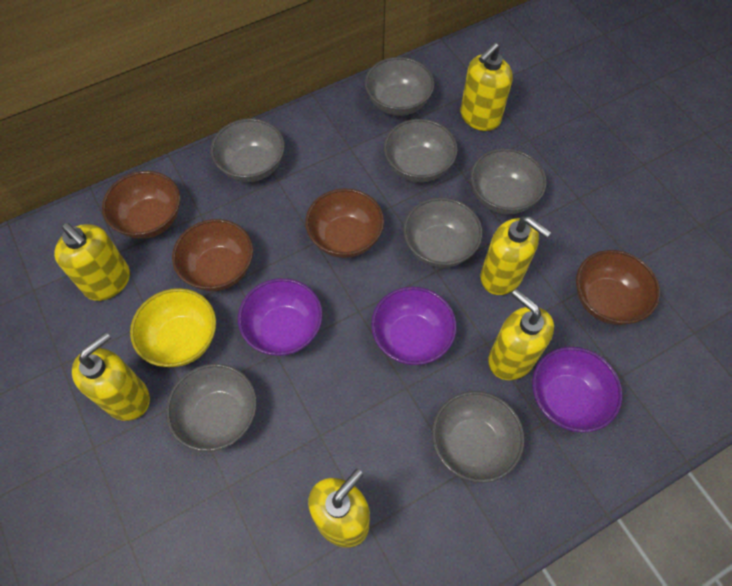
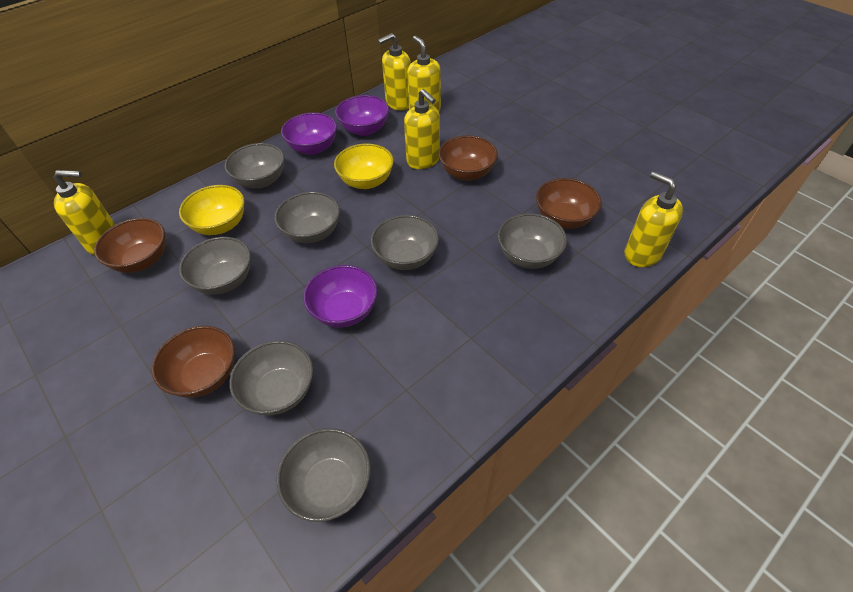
yellow bowl: 1 -> 2
yellow soap dispenser: 6 -> 5

